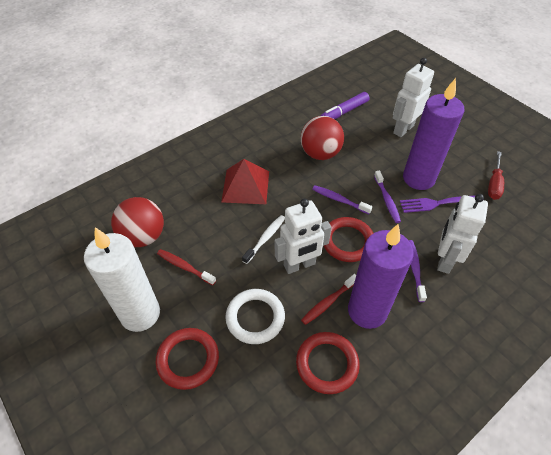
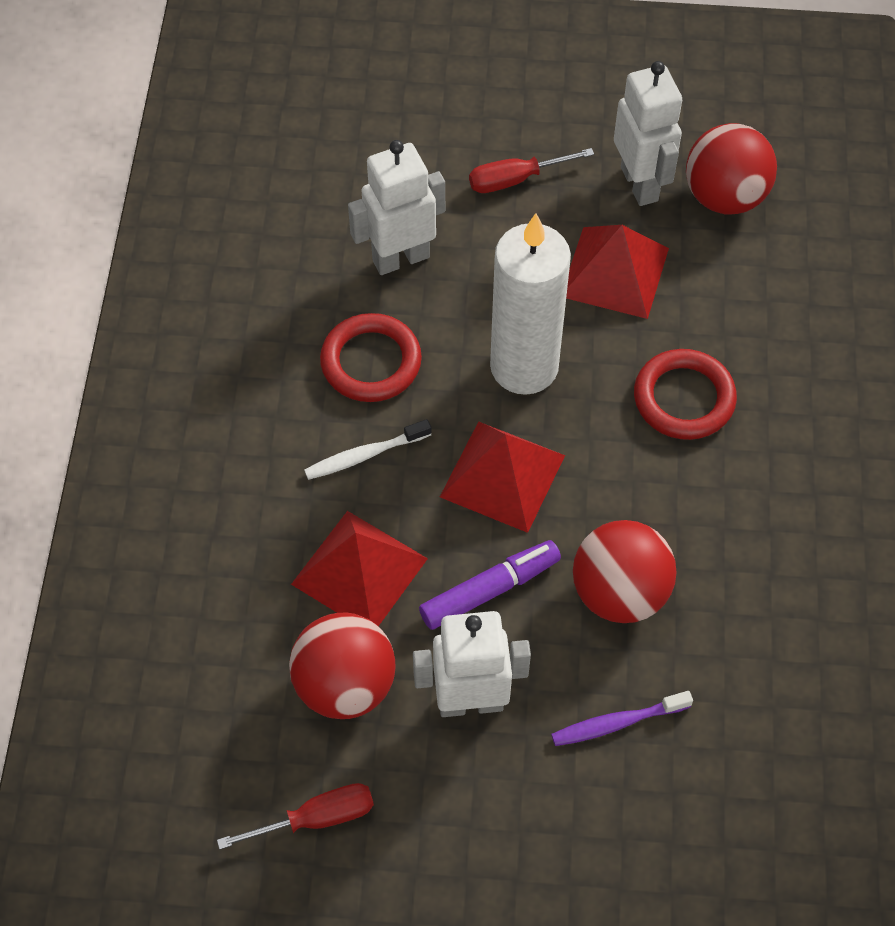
purple candle: 2 -> 0
purple fork: 1 -> 0
purple toothbrush: 3 -> 1
red ball: 2 -> 3
red pyramid: 1 -> 3
red ring: 3 -> 2
red screwdriver: 1 -> 2
red toothbrush: 2 -> 0
white ring: 1 -> 0

